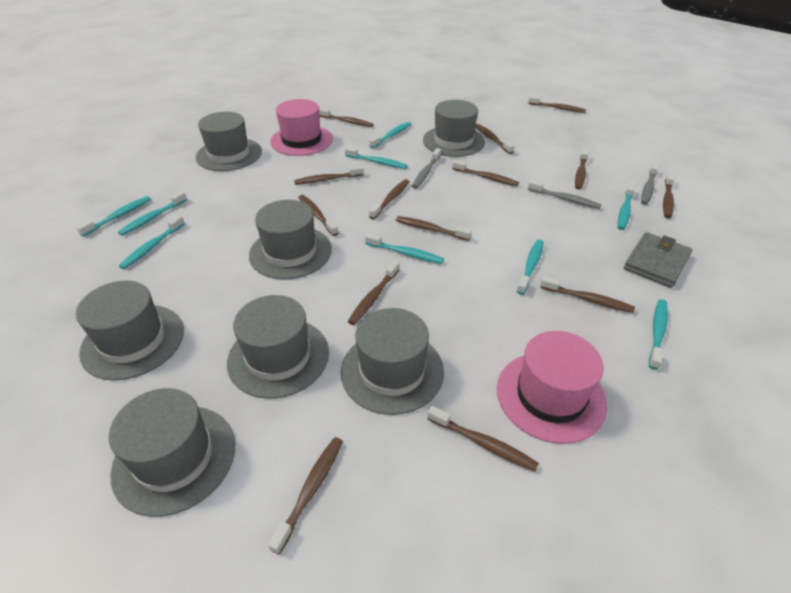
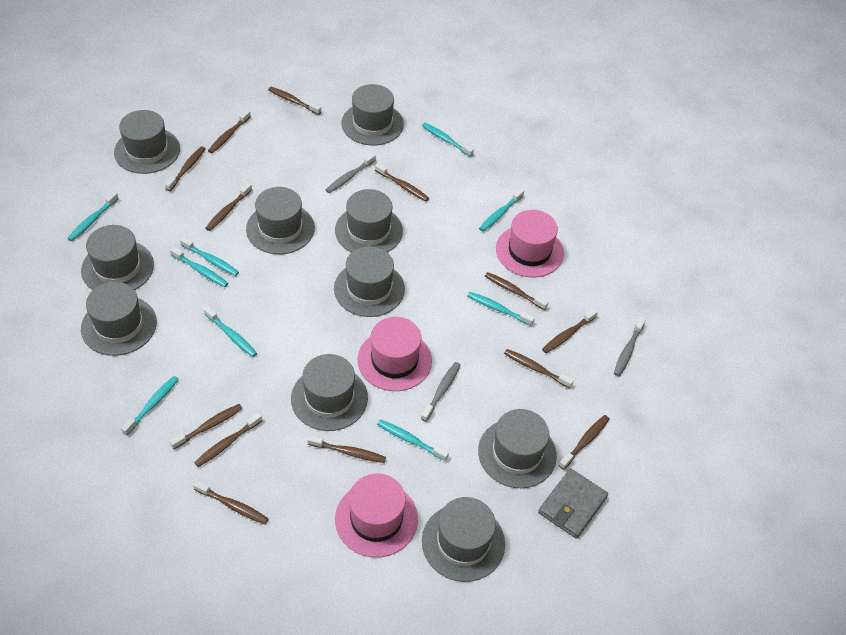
brown toothbrush: 14 -> 13
grey hat: 7 -> 10
pink hat: 2 -> 3

